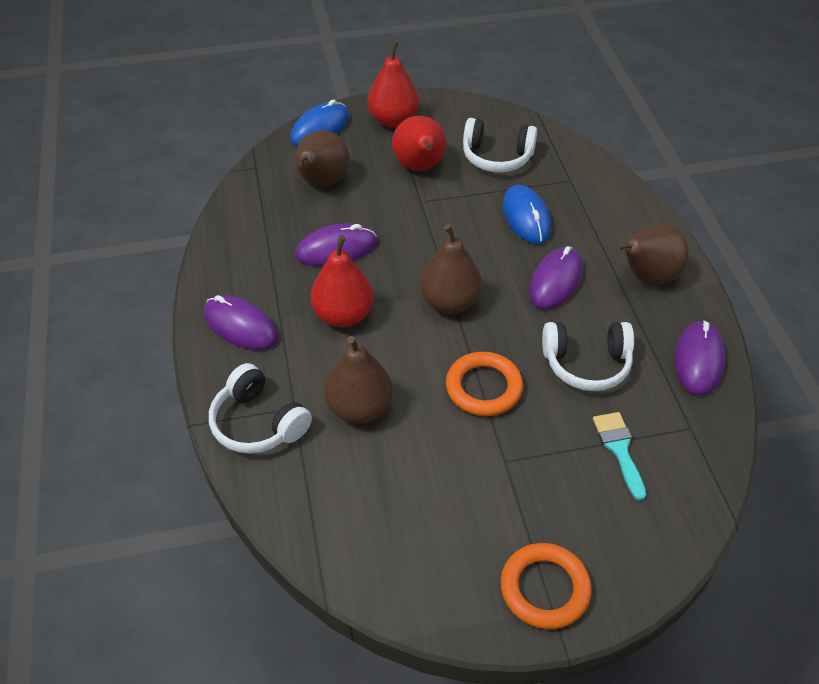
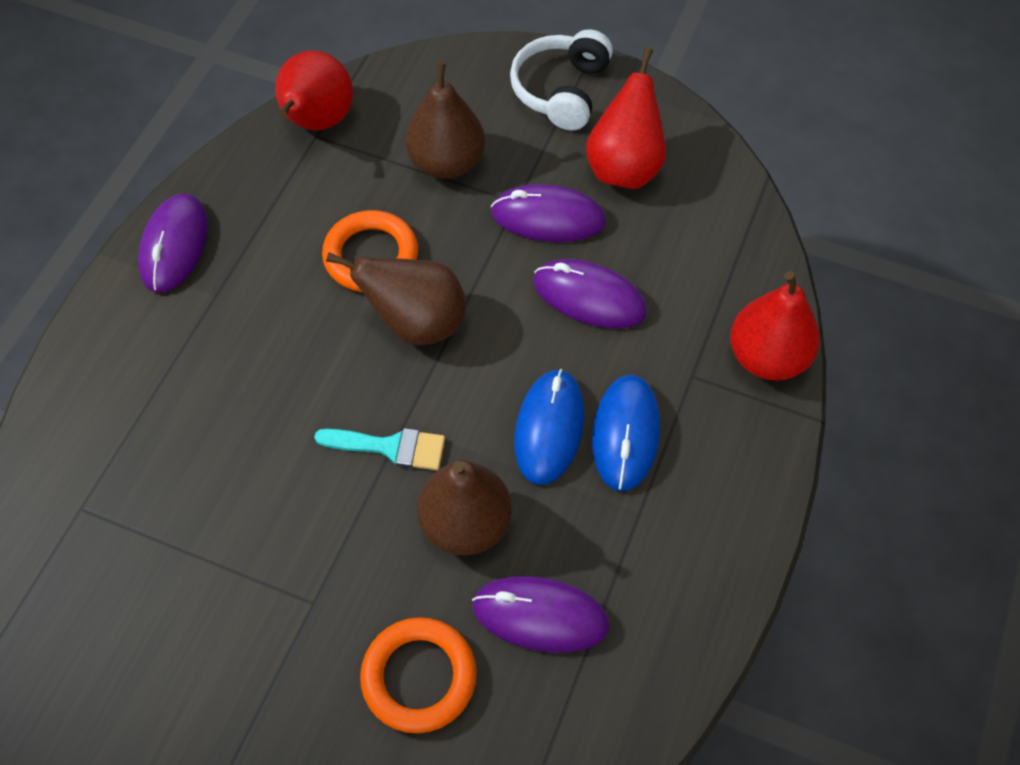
brown pear: 4 -> 3
white headphones: 3 -> 1

